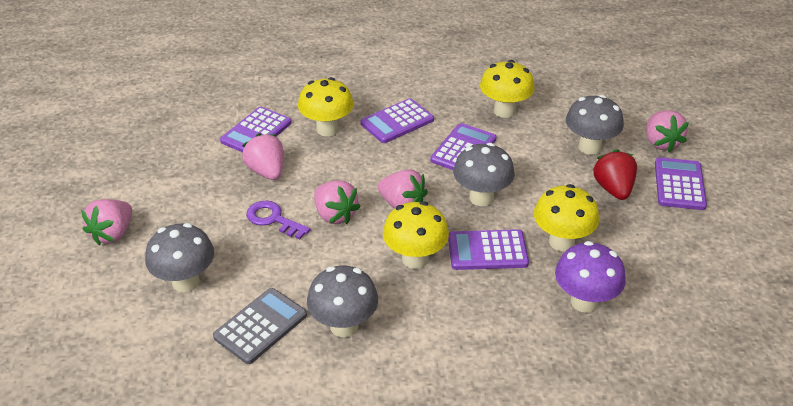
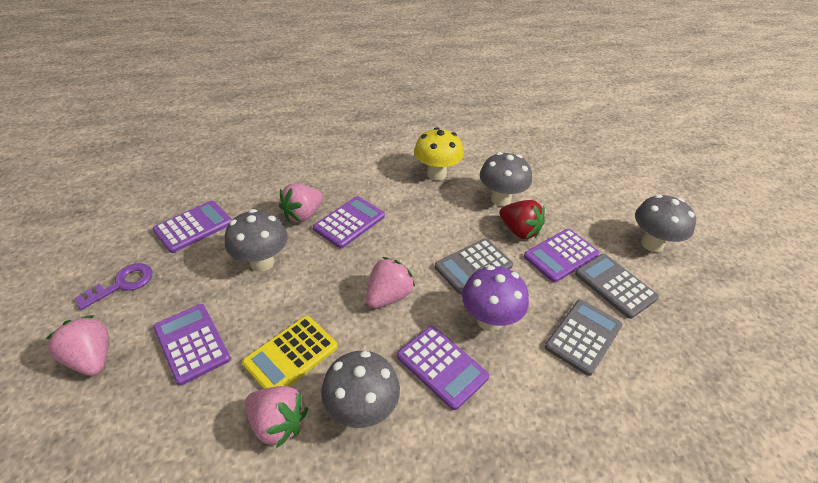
grey calculator: 1 -> 3
pink strawberry: 5 -> 4
yellow calculator: 0 -> 1
yellow mushroom: 4 -> 1

